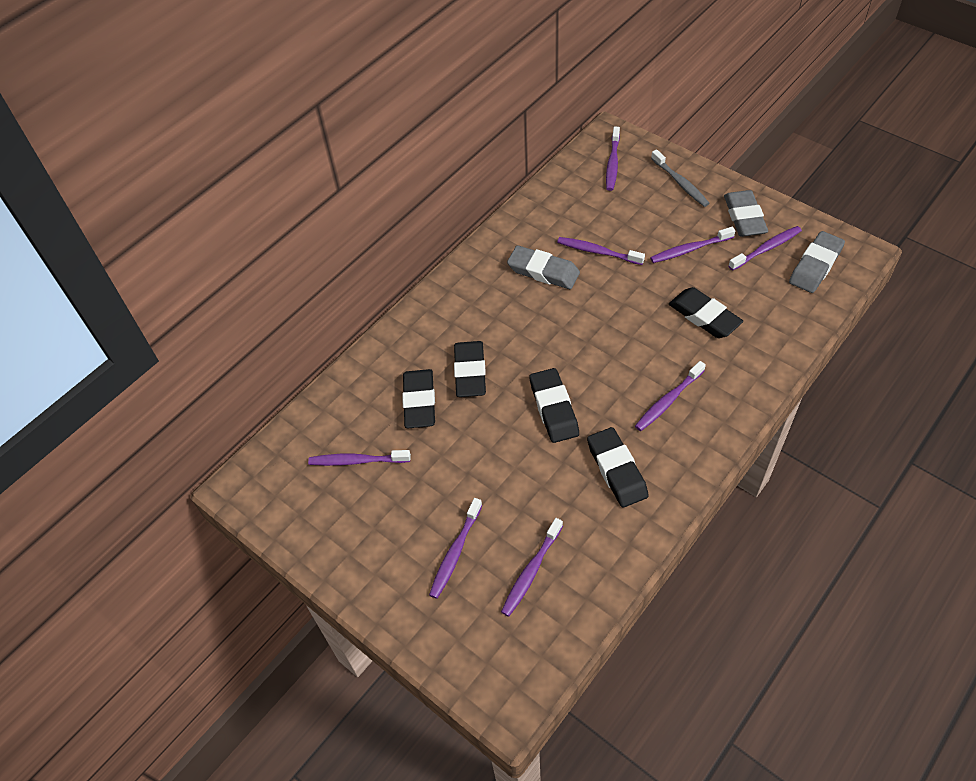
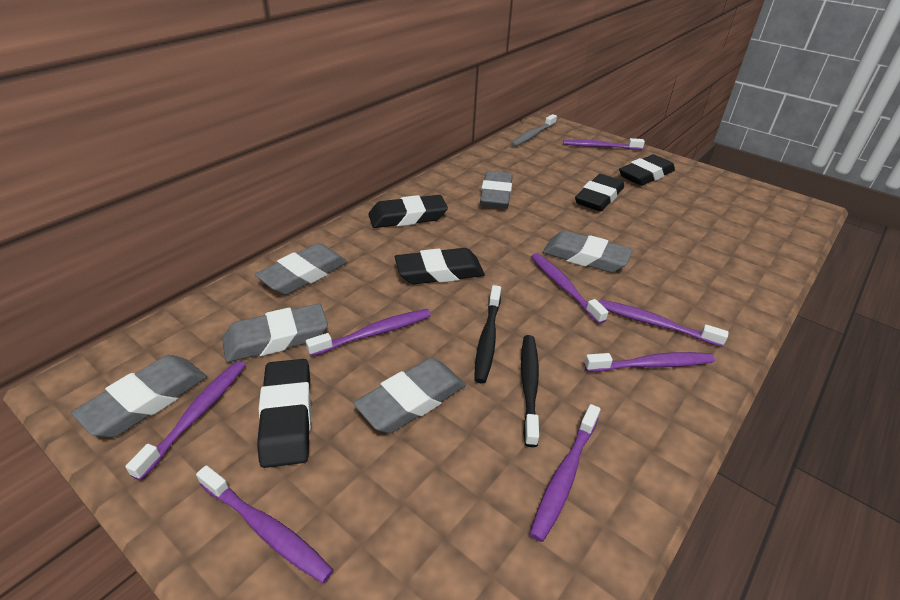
black toothbrush: 0 -> 2
grey eraser: 3 -> 6

